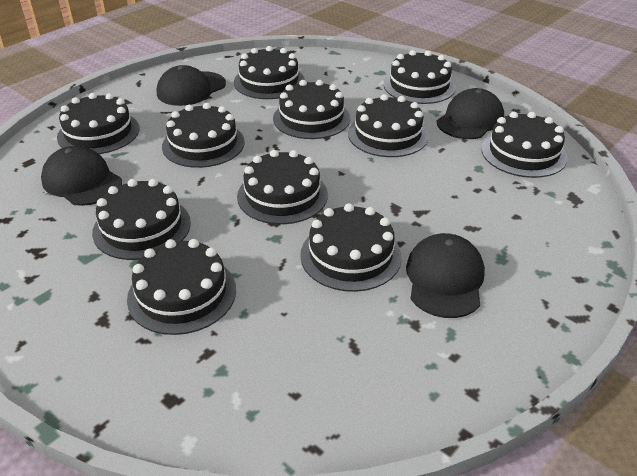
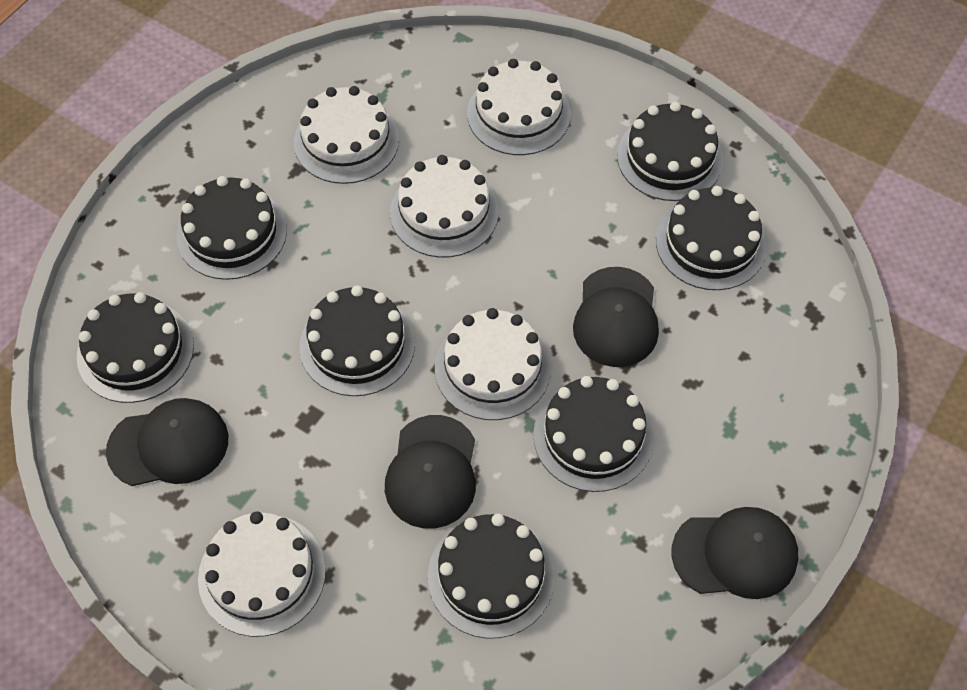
black cake: 11 -> 7
white cake: 0 -> 5

